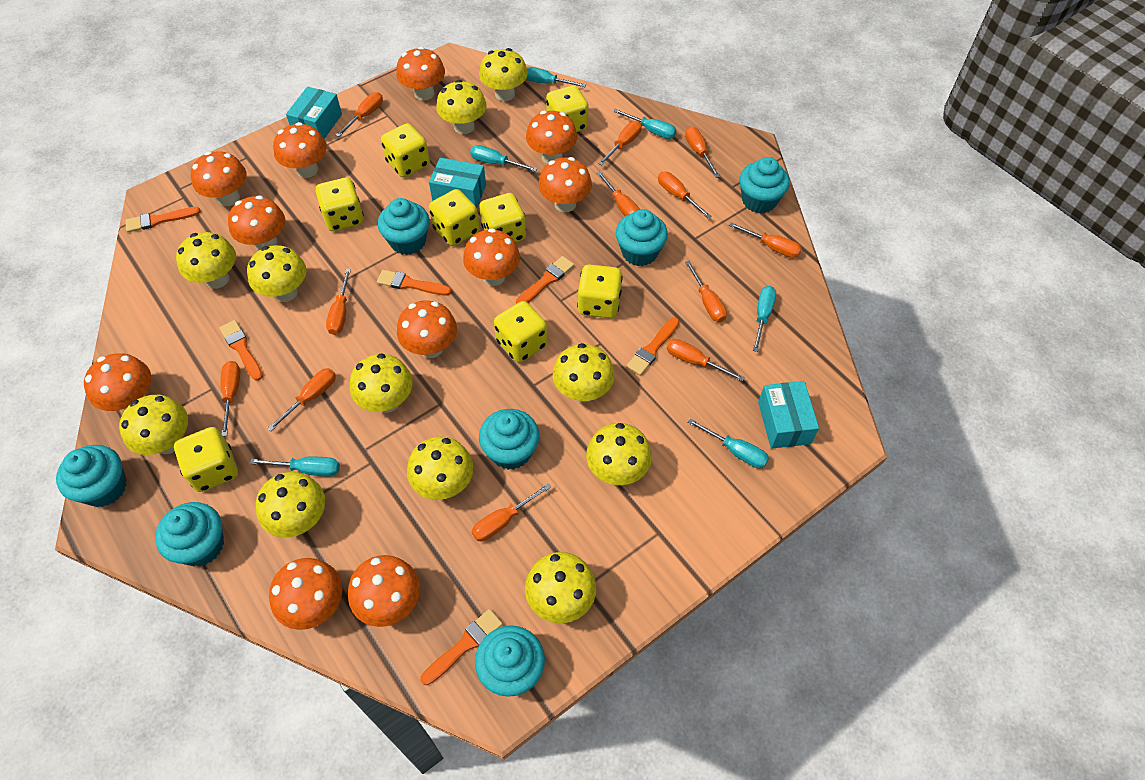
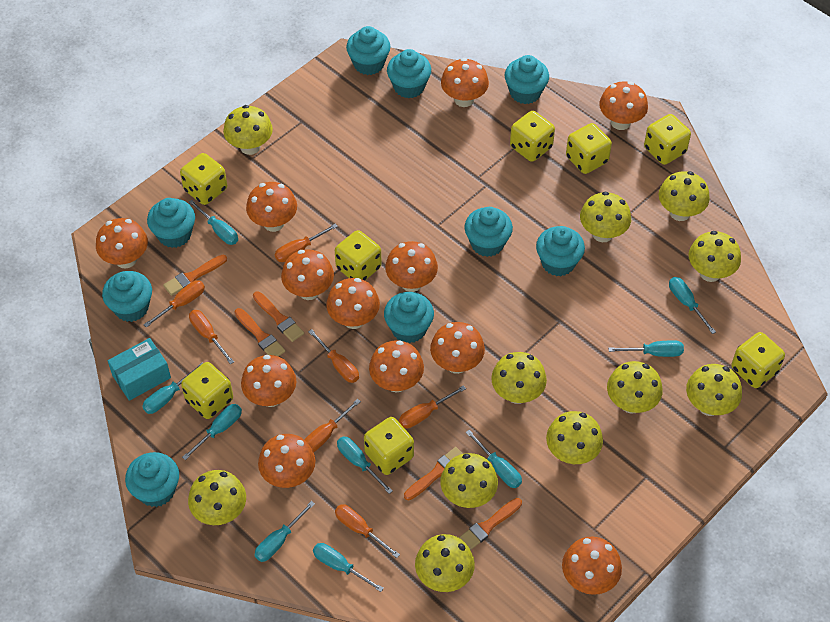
orange brush: 6 -> 5
orange mushroom: 11 -> 12
orange screwdriver: 12 -> 7
turquoise box: 3 -> 1
turquoise cupcake: 7 -> 9
turquoise screwdriver: 6 -> 9

